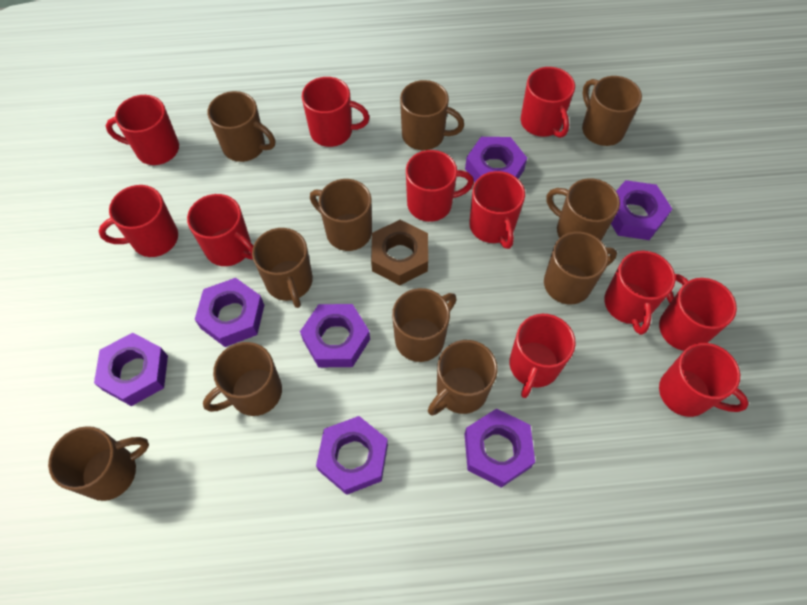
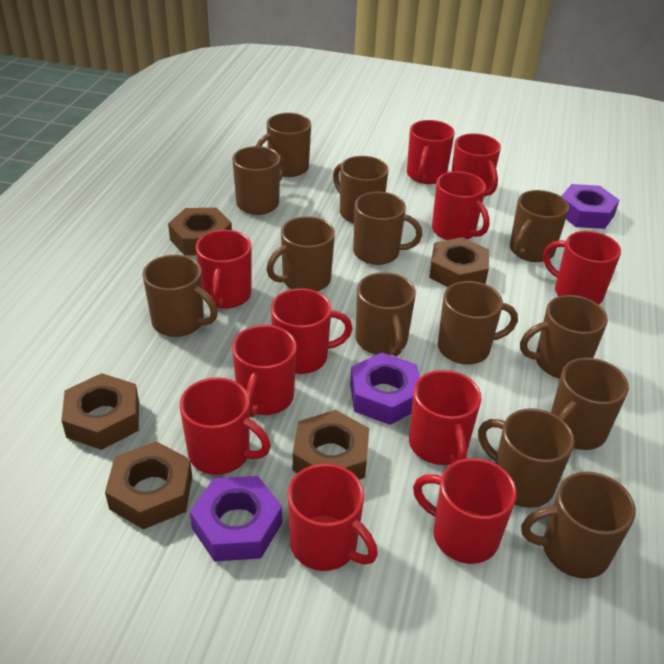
brown mug: 11 -> 13
brown nut: 1 -> 5
purple nut: 7 -> 3

